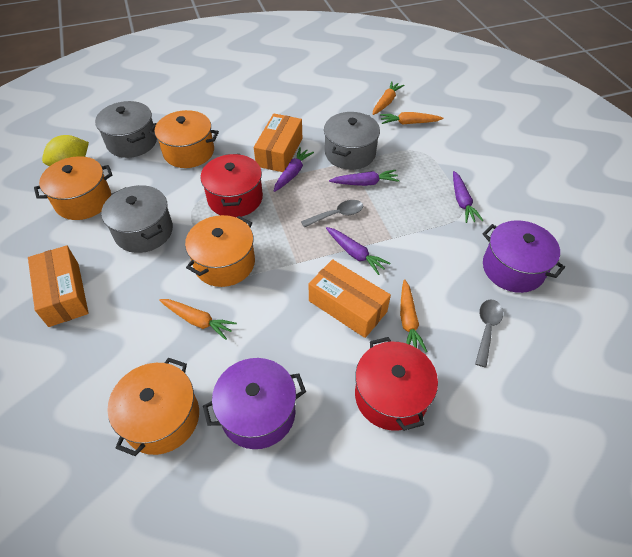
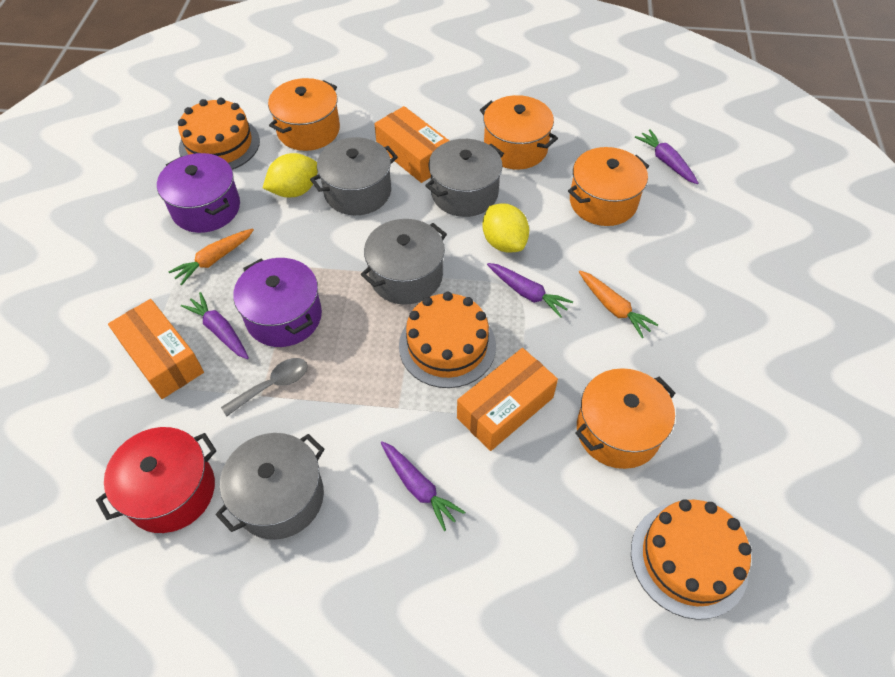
grey pot: 3 -> 4
grey spoon: 2 -> 1
orange cake: 0 -> 3
orange carrot: 4 -> 2
red pot: 2 -> 1
yellow lemon: 1 -> 2

